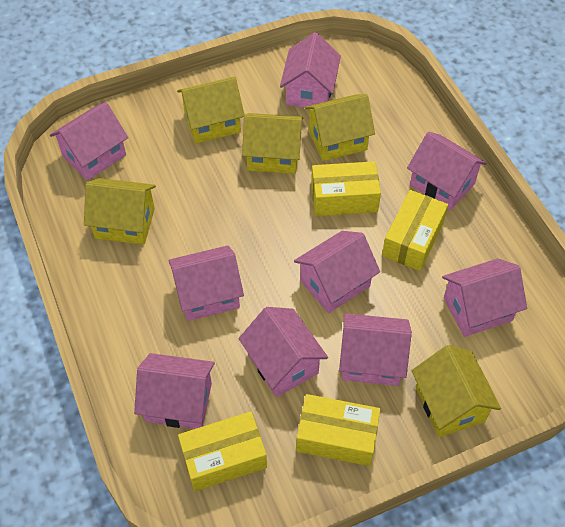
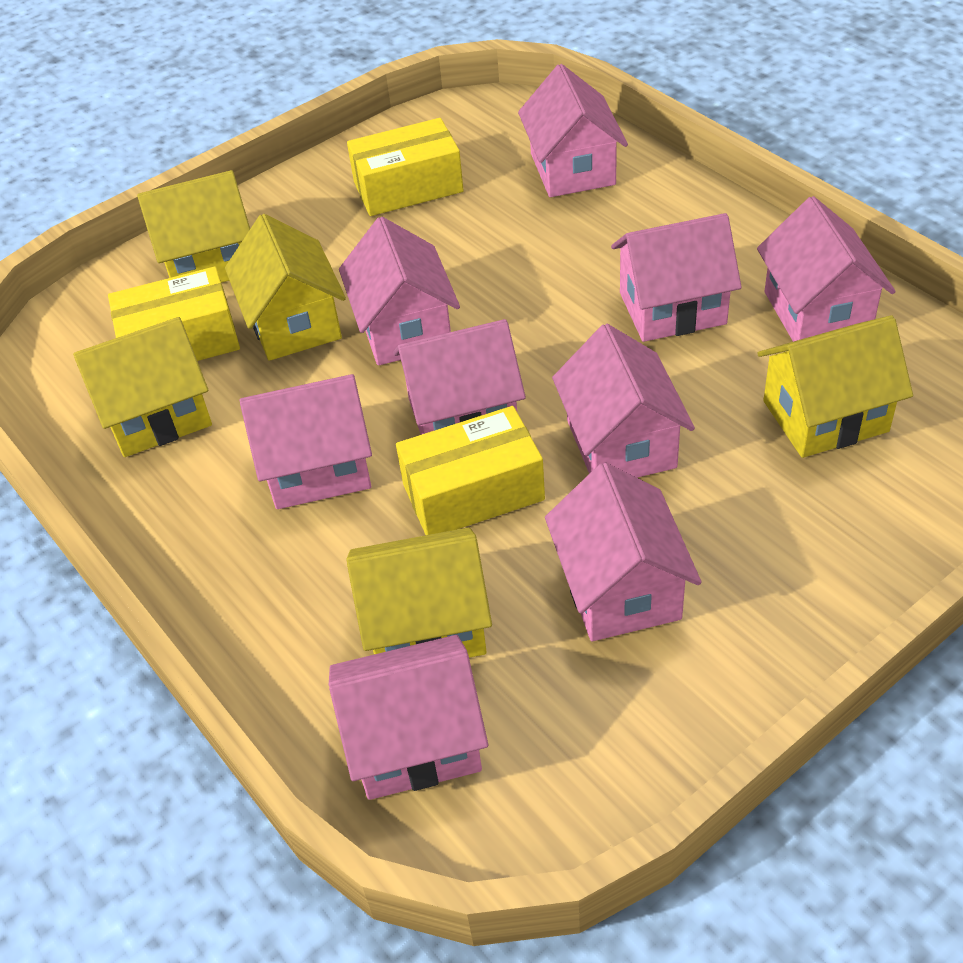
yellow box: 4 -> 3

